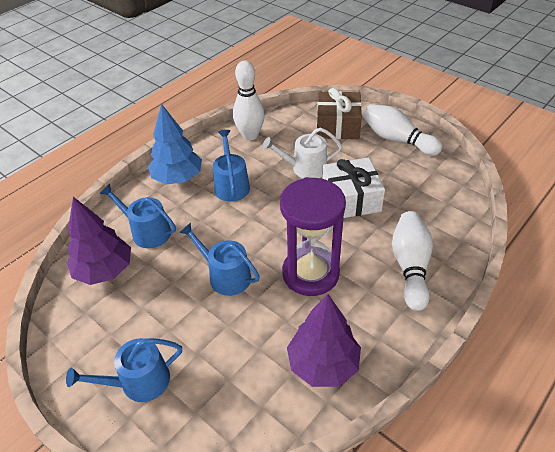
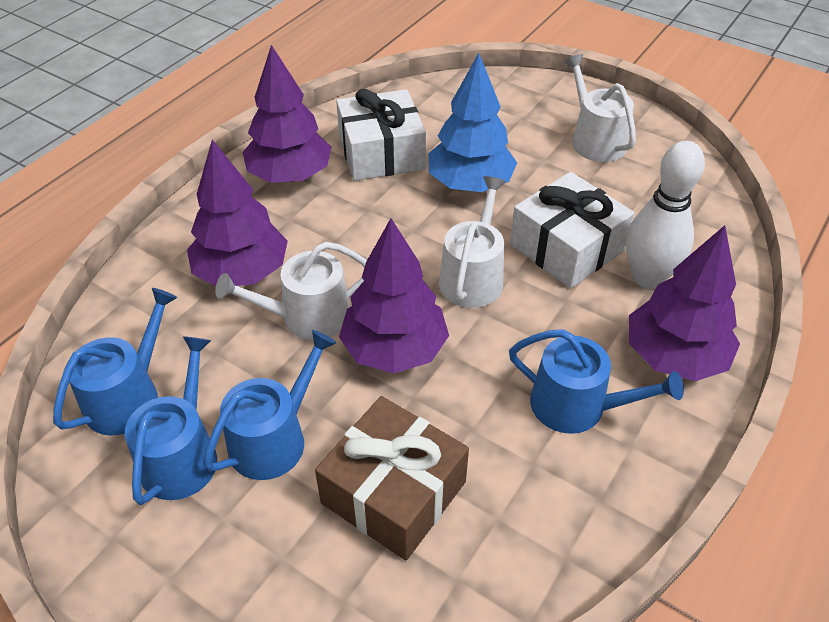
purple hourglass: 1 -> 0
purple tree: 2 -> 4
white bowling pin: 3 -> 1
white gift: 1 -> 2
white watering can: 1 -> 3

